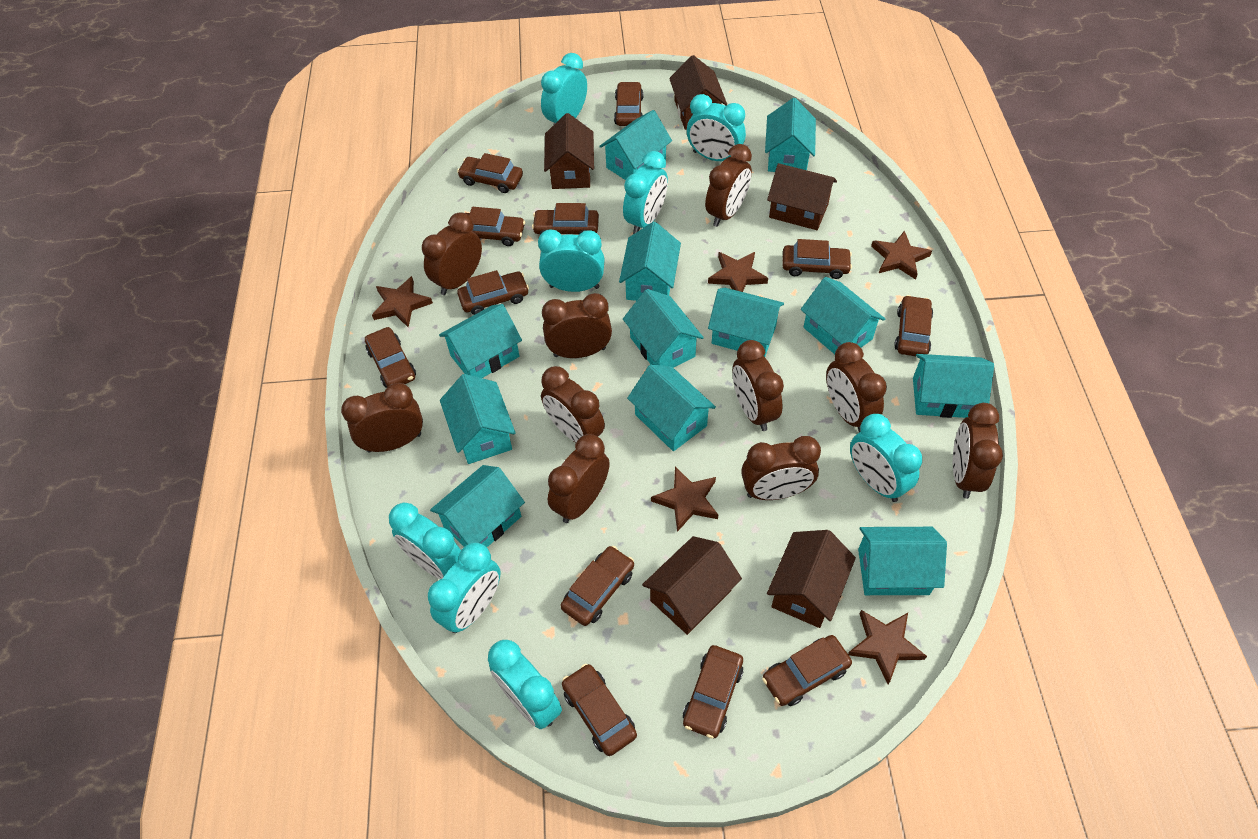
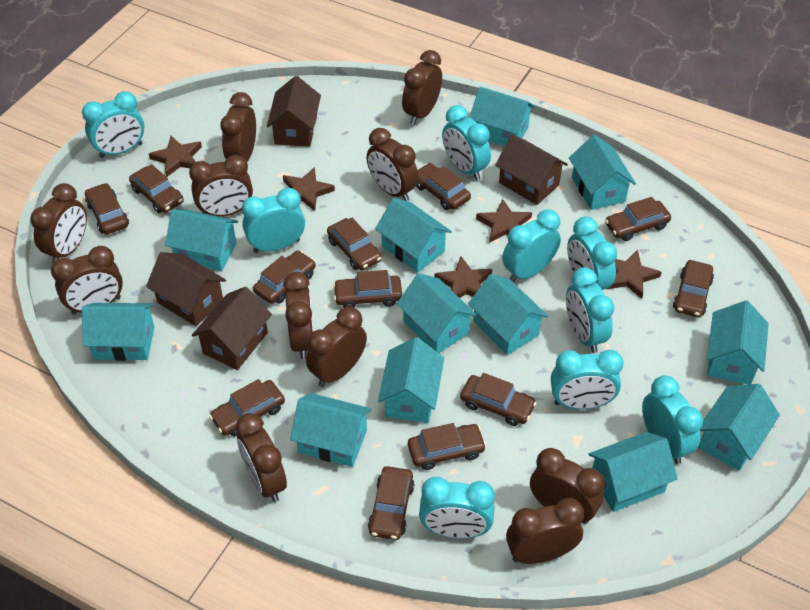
brown clock: 10 -> 11
brown house: 5 -> 4
turquoise clock: 8 -> 9

